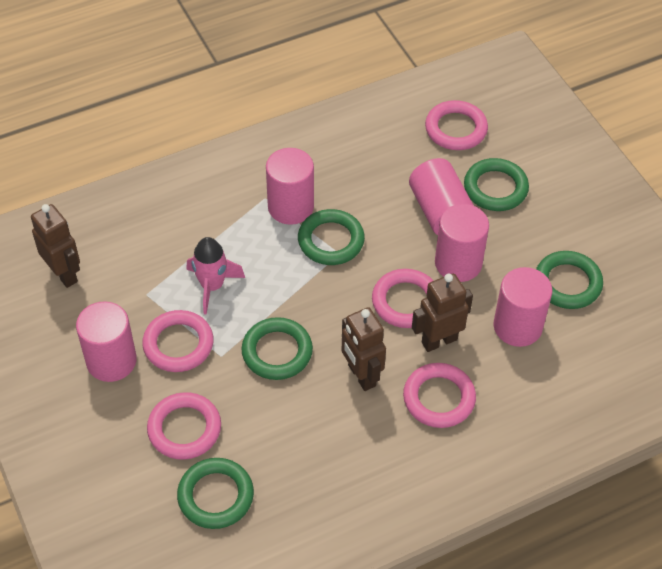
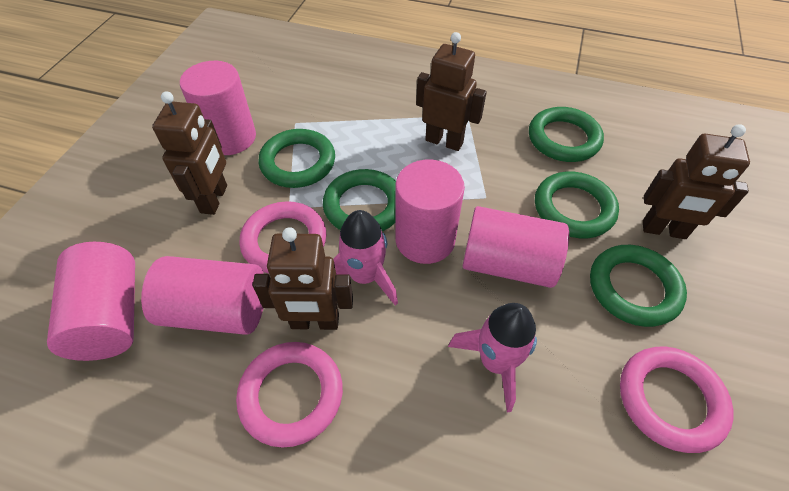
brown robot: 3 -> 4
pink ring: 5 -> 3
pink rocket: 1 -> 2

